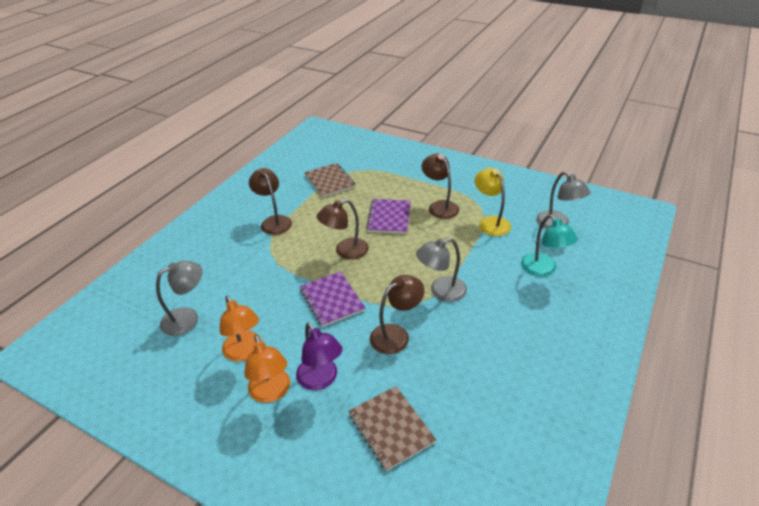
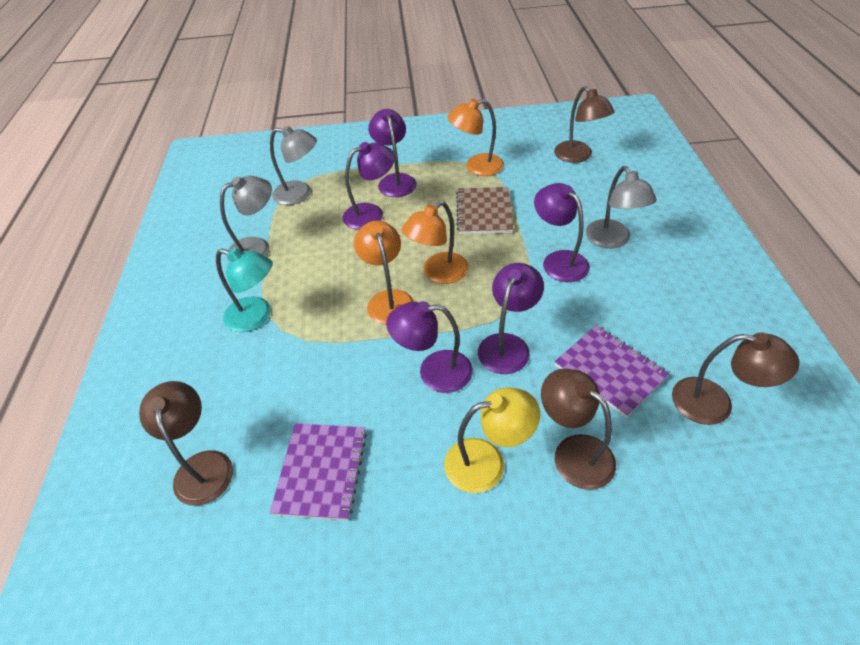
brown notebook: 2 -> 1
orange lamp: 2 -> 3
purple lamp: 1 -> 5

